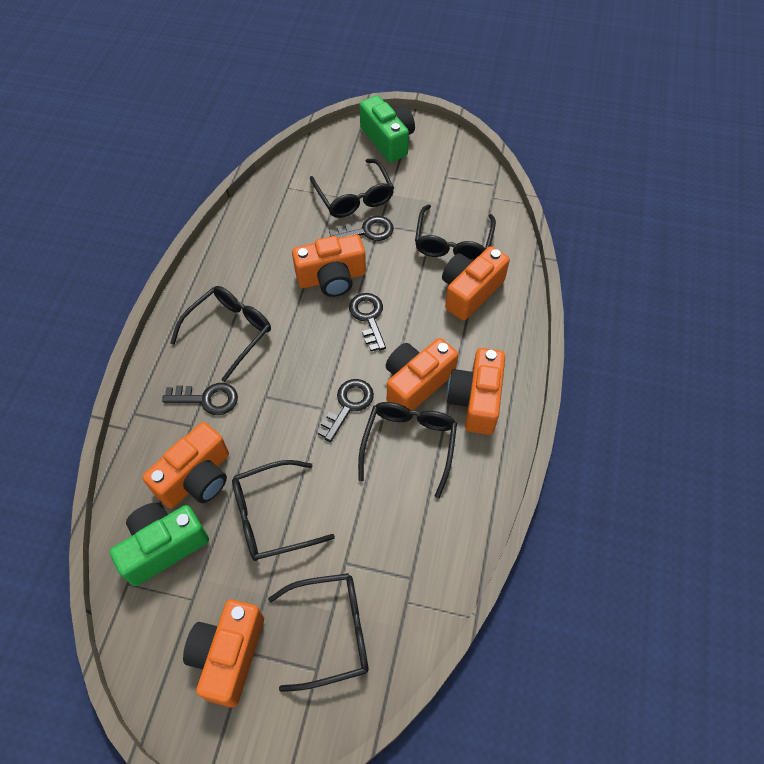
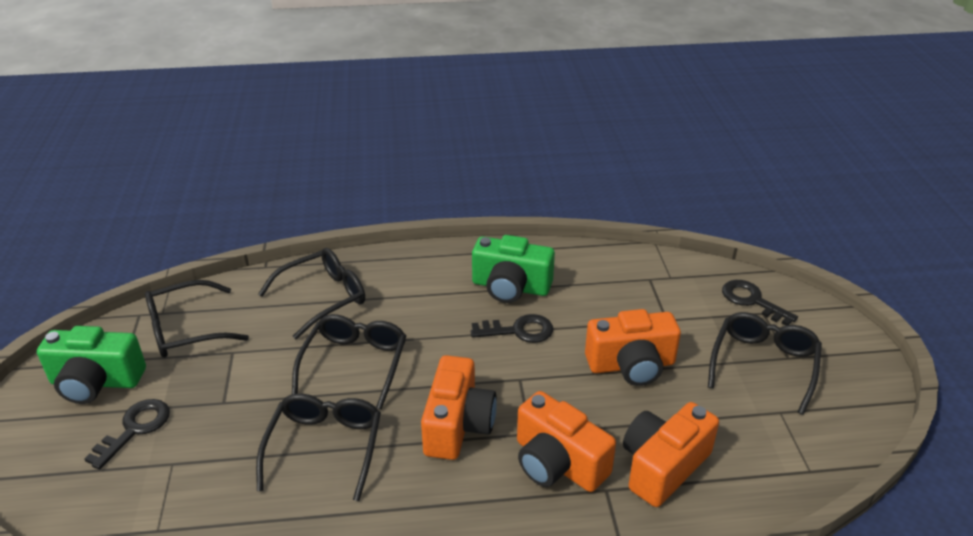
black glasses: 6 -> 5
black key: 4 -> 3
orange camera: 6 -> 4

